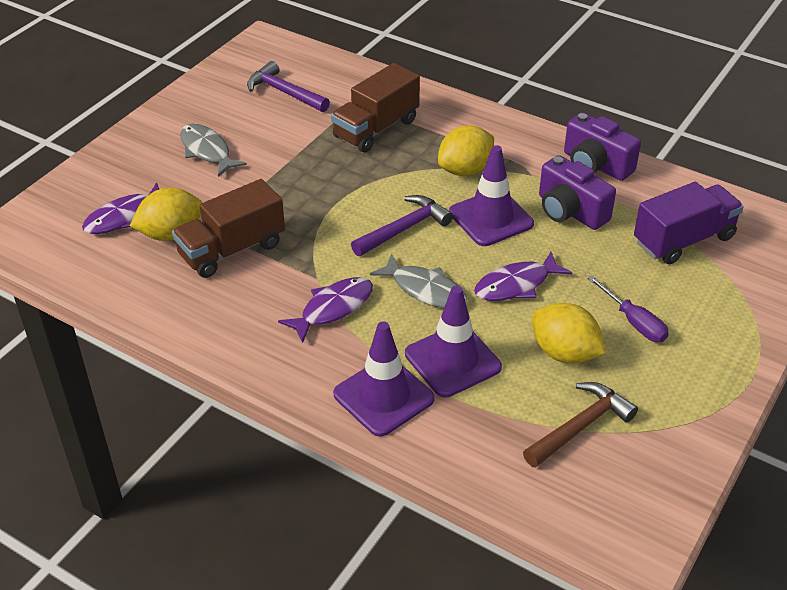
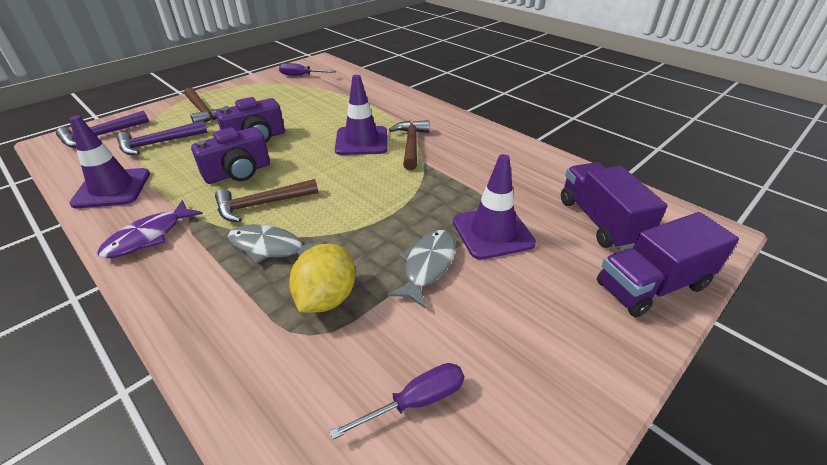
brown hammer: 1 -> 3
brown truck: 2 -> 0
purple fish: 3 -> 1
purple screwdriver: 1 -> 2
purple truck: 1 -> 2
yellow lemon: 3 -> 1

